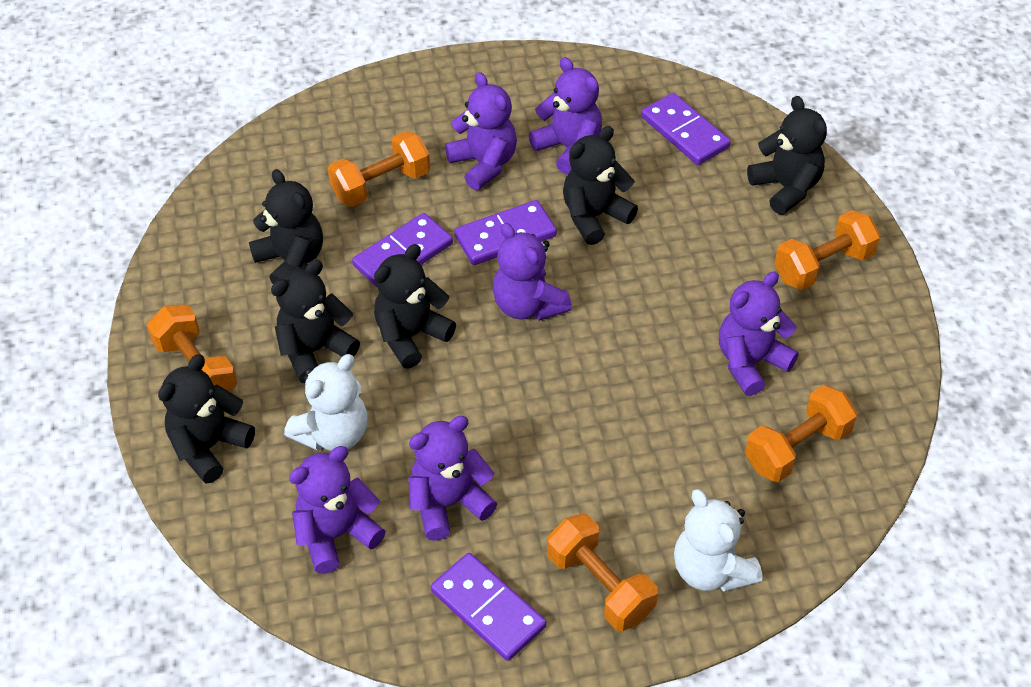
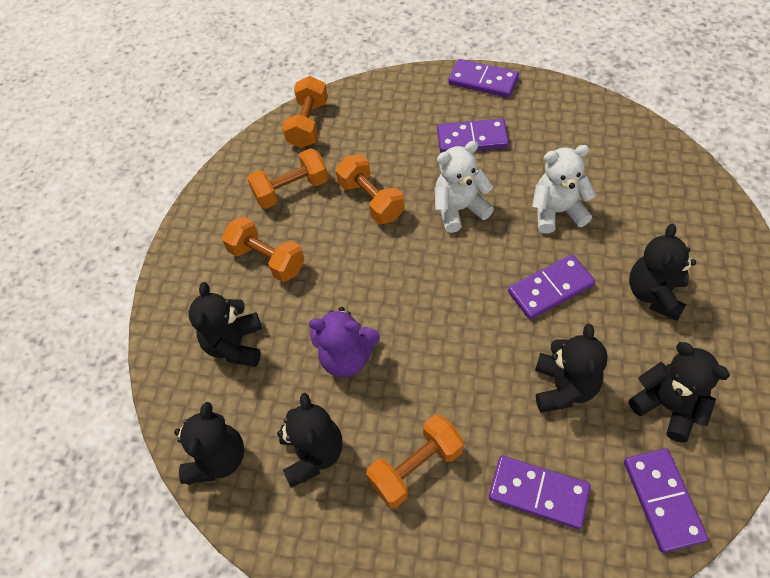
purple domino: 4 -> 5
purple teddy bear: 6 -> 1

